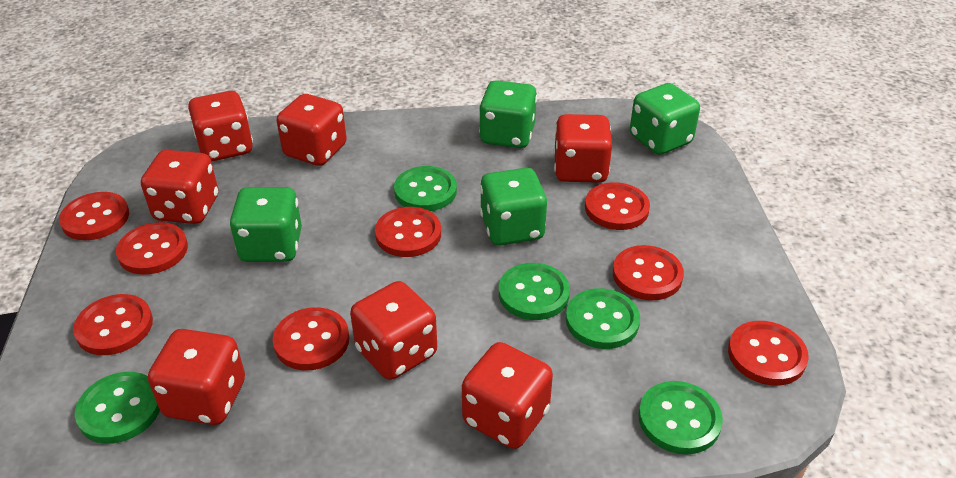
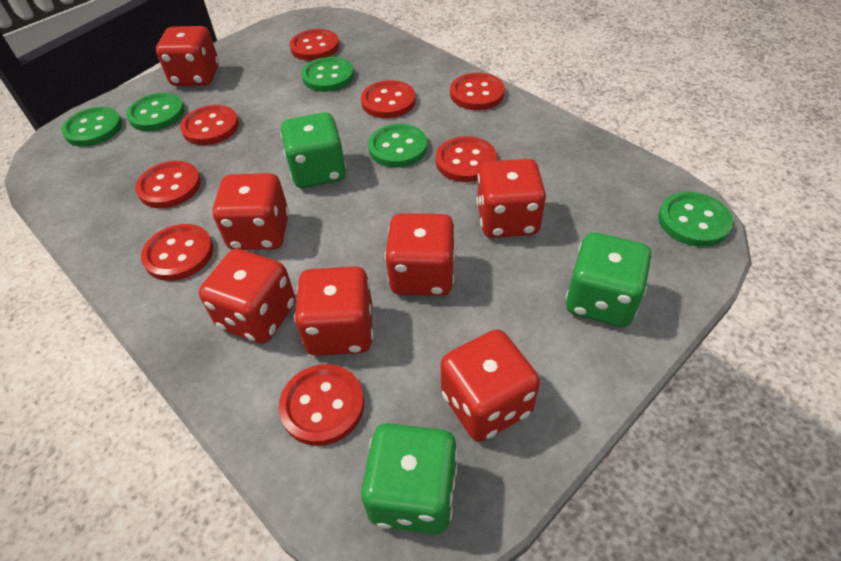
green dice: 4 -> 3

